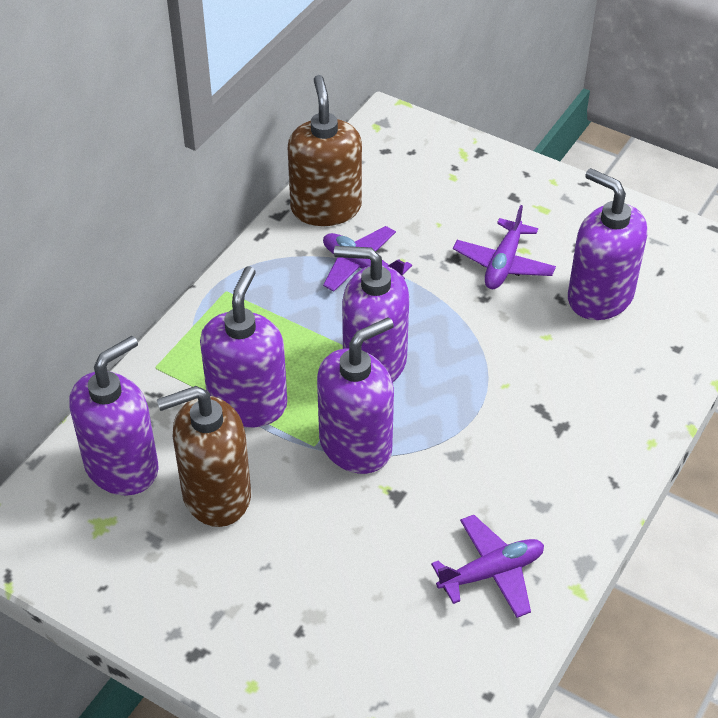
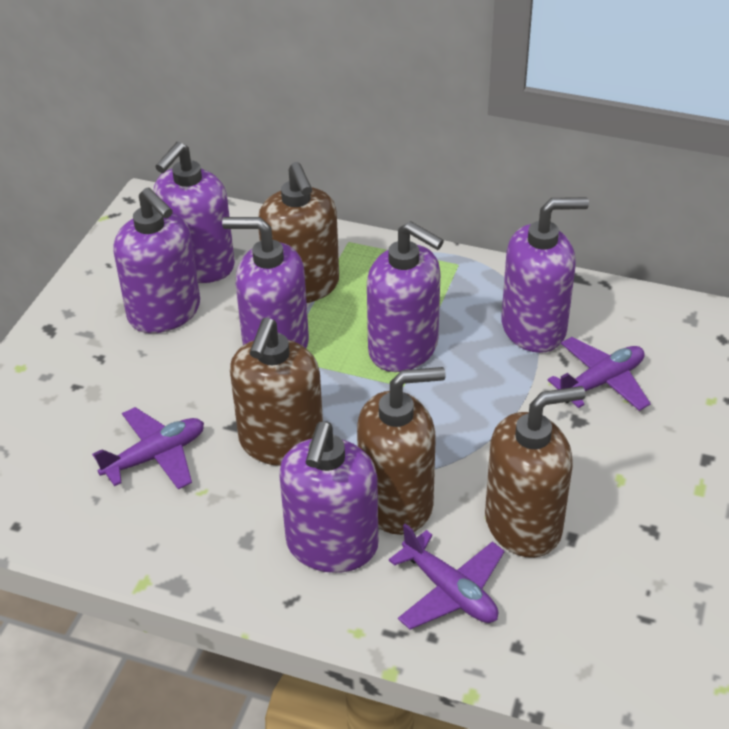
brown soap dispenser: 2 -> 4
purple soap dispenser: 5 -> 6

